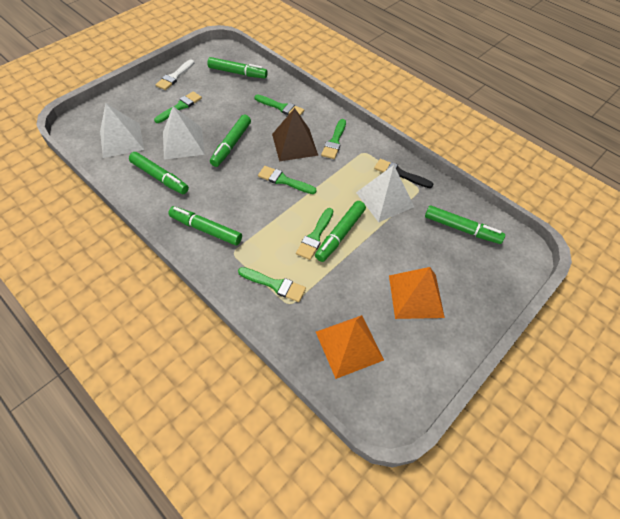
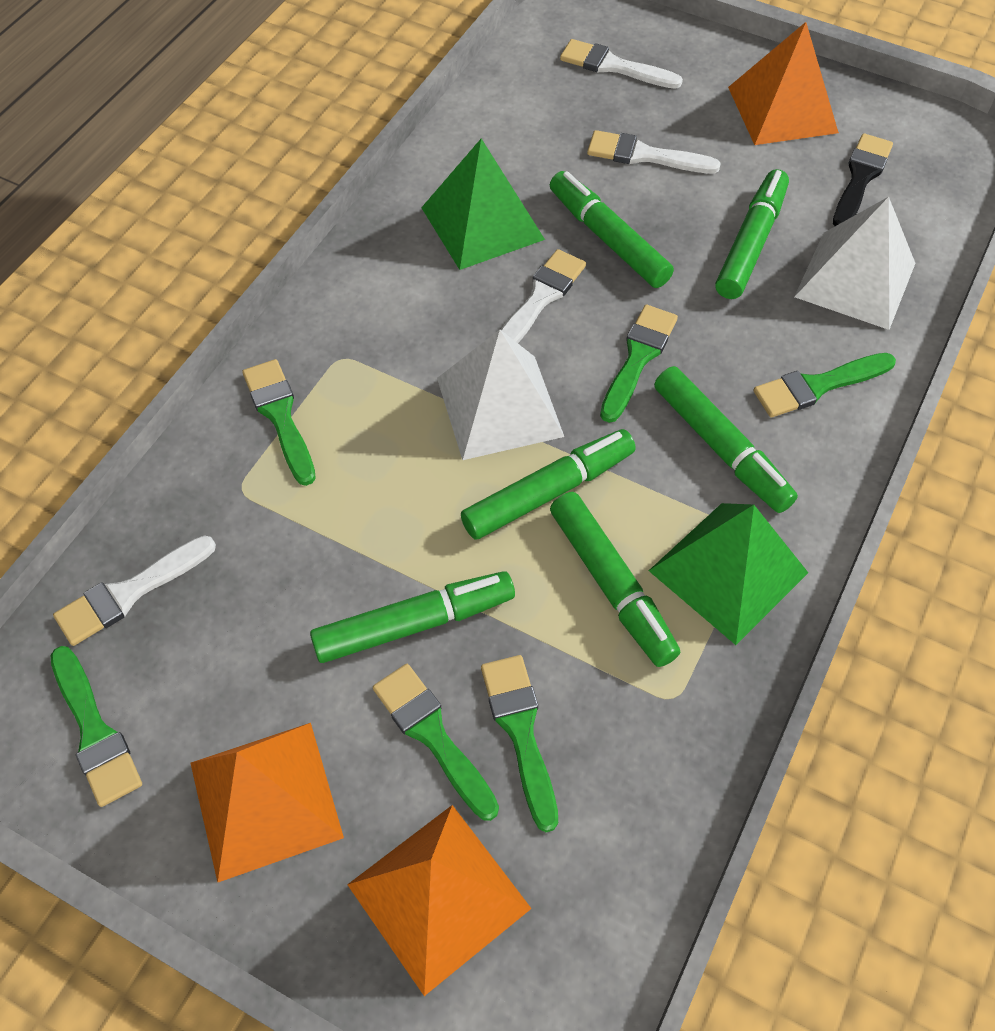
brown pyramid: 1 -> 0
green pyramid: 0 -> 2
orange pyramid: 2 -> 3
white brush: 1 -> 4
white pyramid: 3 -> 2

